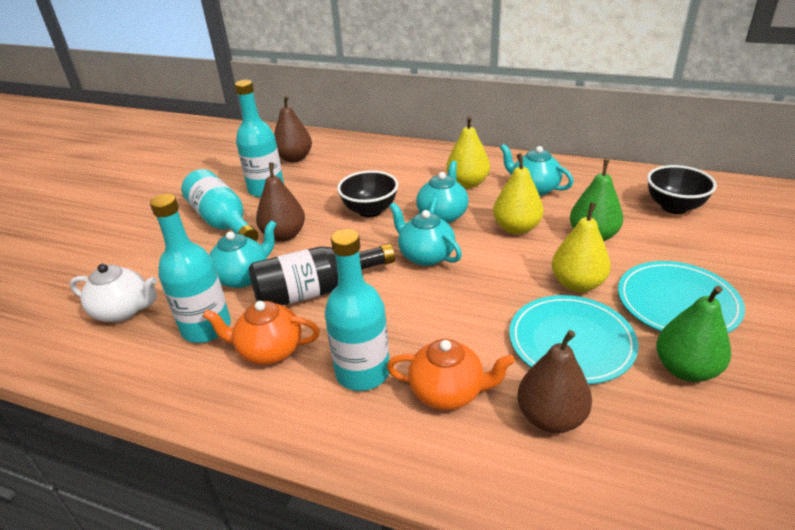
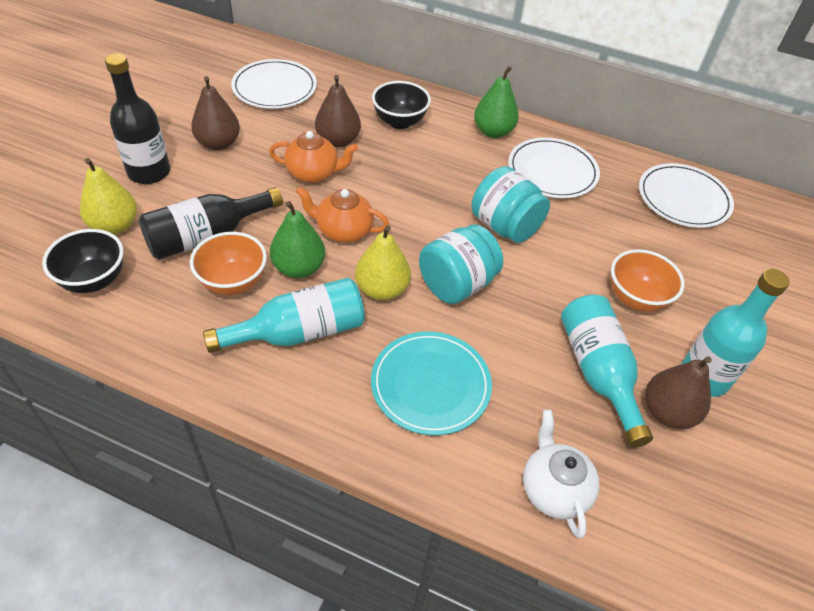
black bottle: 1 -> 2
orange bowl: 0 -> 2
turquoise bottle: 4 -> 3
turquoise jar: 0 -> 2
turquoise plate: 2 -> 1
turquoise teapot: 4 -> 0
white plate: 0 -> 3
yellow pear: 3 -> 2

